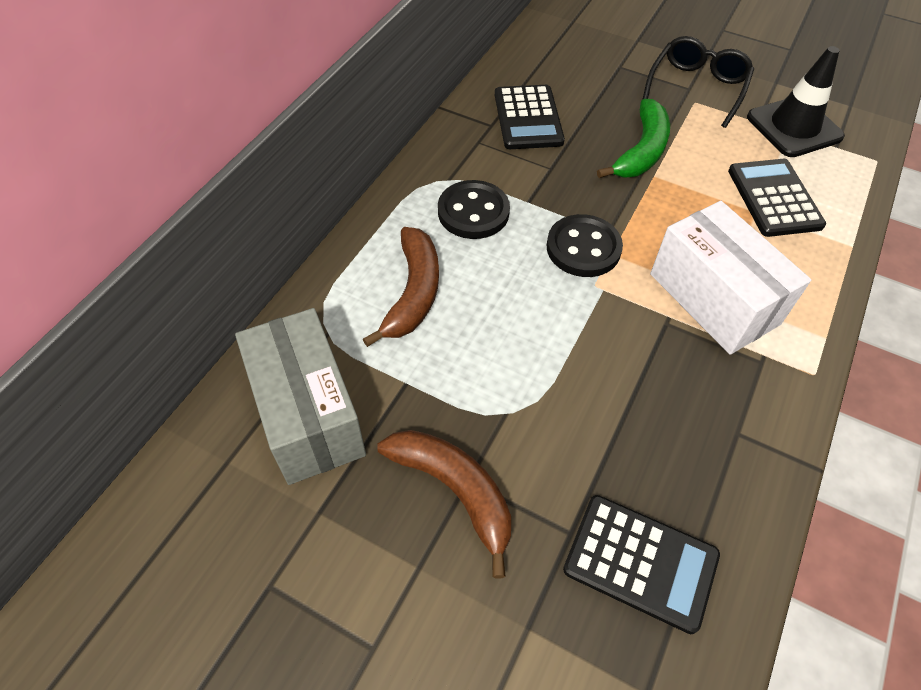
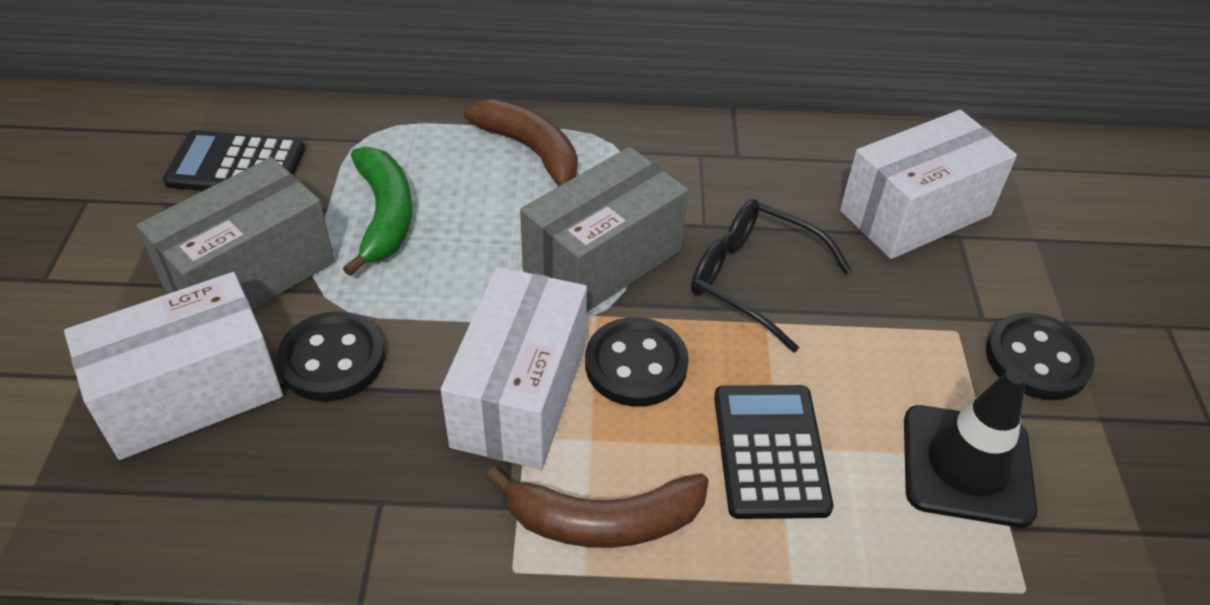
black button: 2 -> 3
black calculator: 3 -> 2
grey box: 1 -> 2
white box: 1 -> 3

